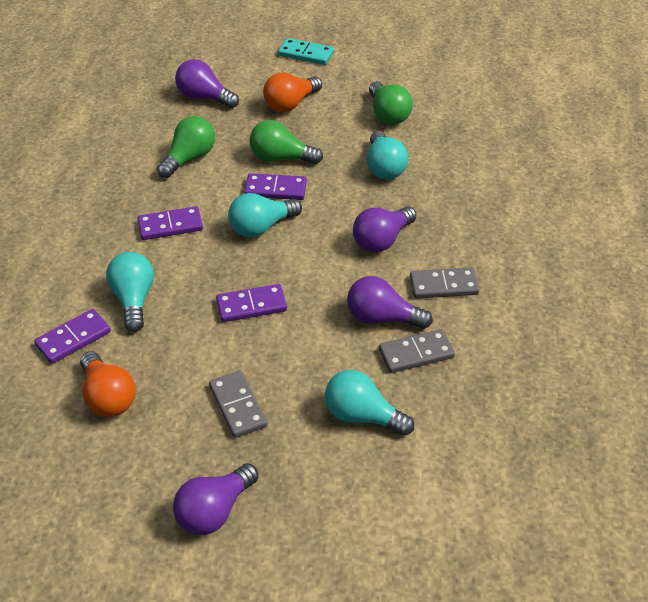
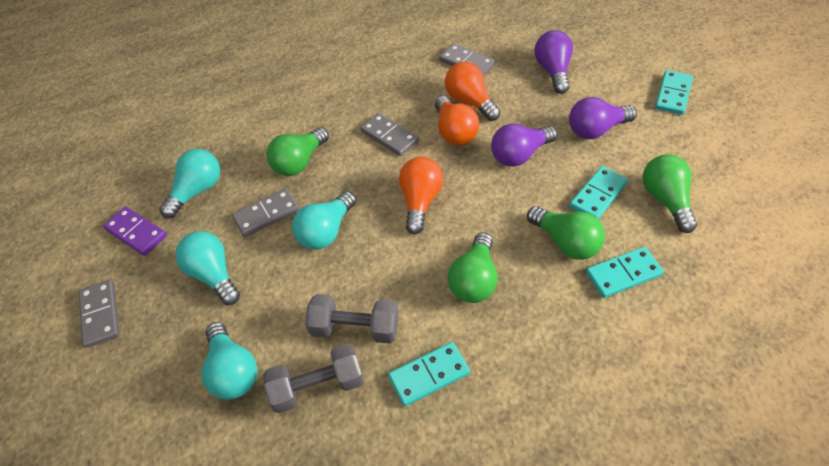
green light bulb: 3 -> 4
grey domino: 3 -> 4
grey dumbbell: 0 -> 2
orange light bulb: 2 -> 3
purple domino: 4 -> 1
purple light bulb: 4 -> 3
turquoise domino: 1 -> 4

